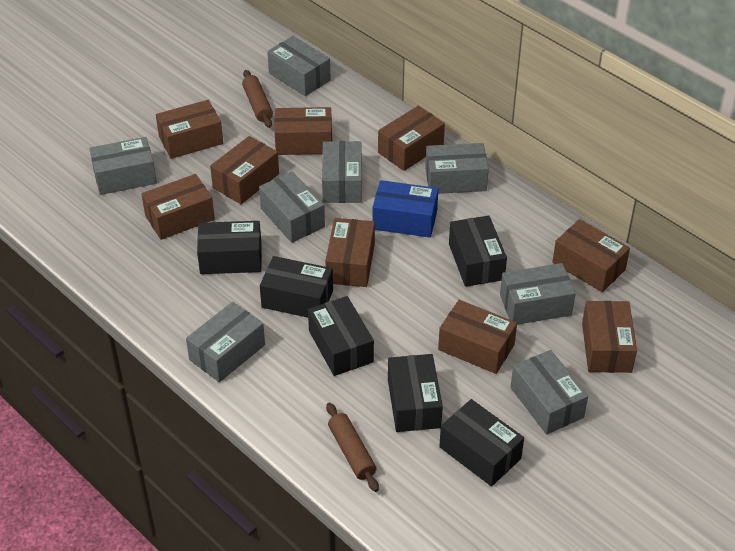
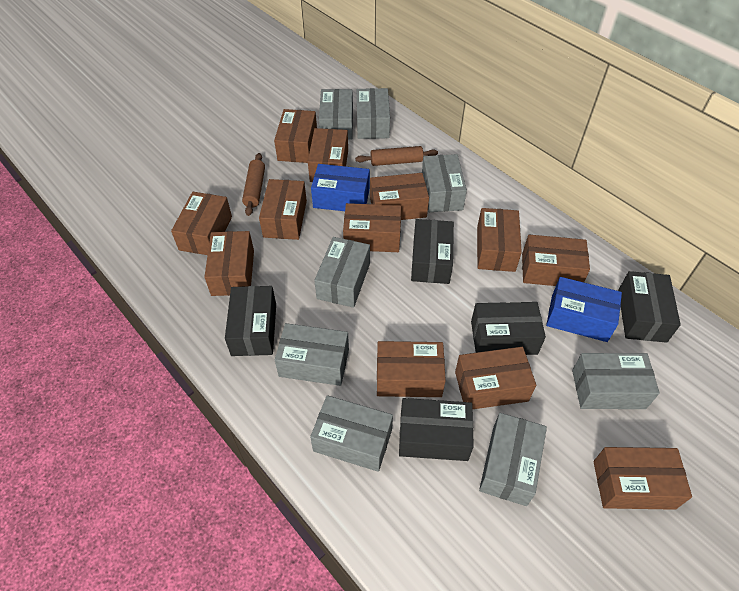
black box: 6 -> 5
blue box: 1 -> 2
brown box: 9 -> 12

